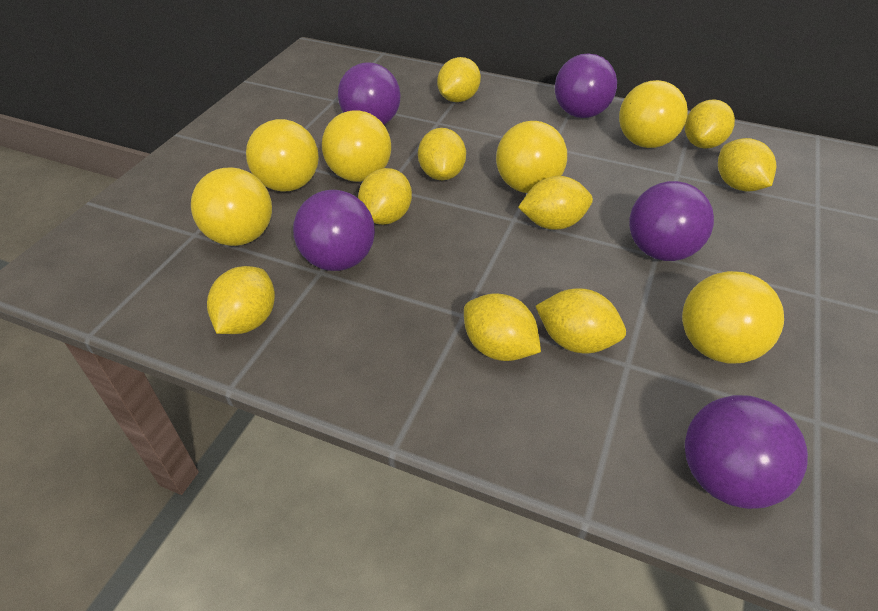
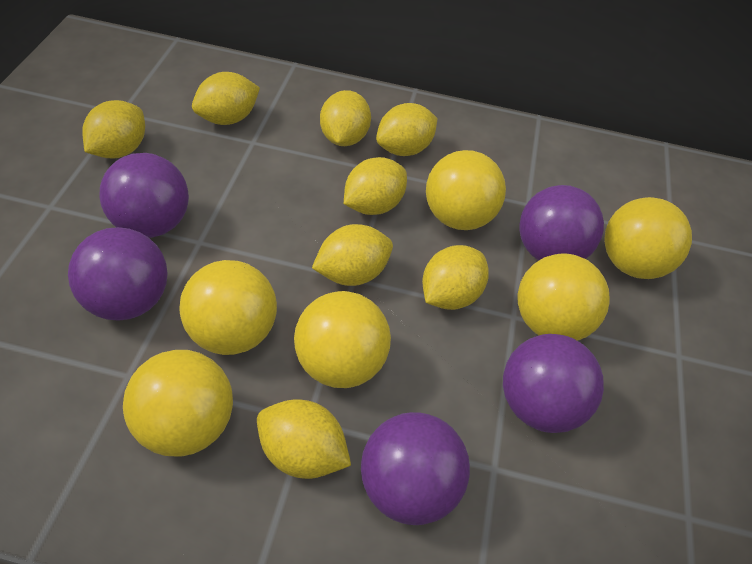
yellow lemon: 9 -> 8

